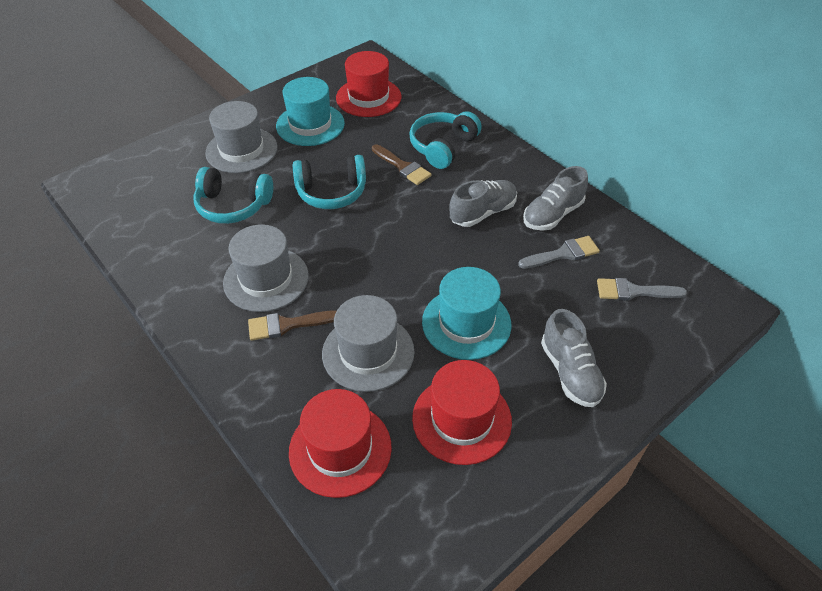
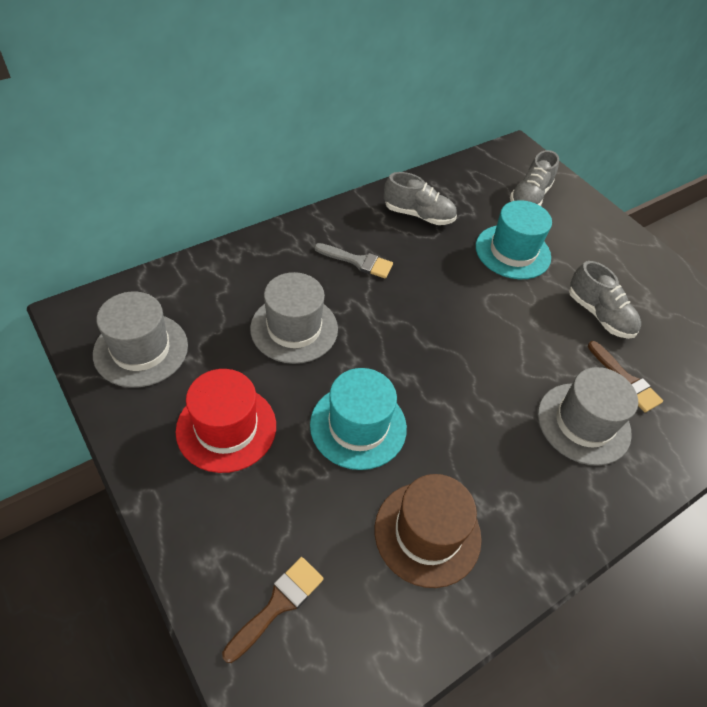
brown hat: 0 -> 1
grey brush: 2 -> 1
red hat: 3 -> 1
turquoise headphones: 3 -> 0

